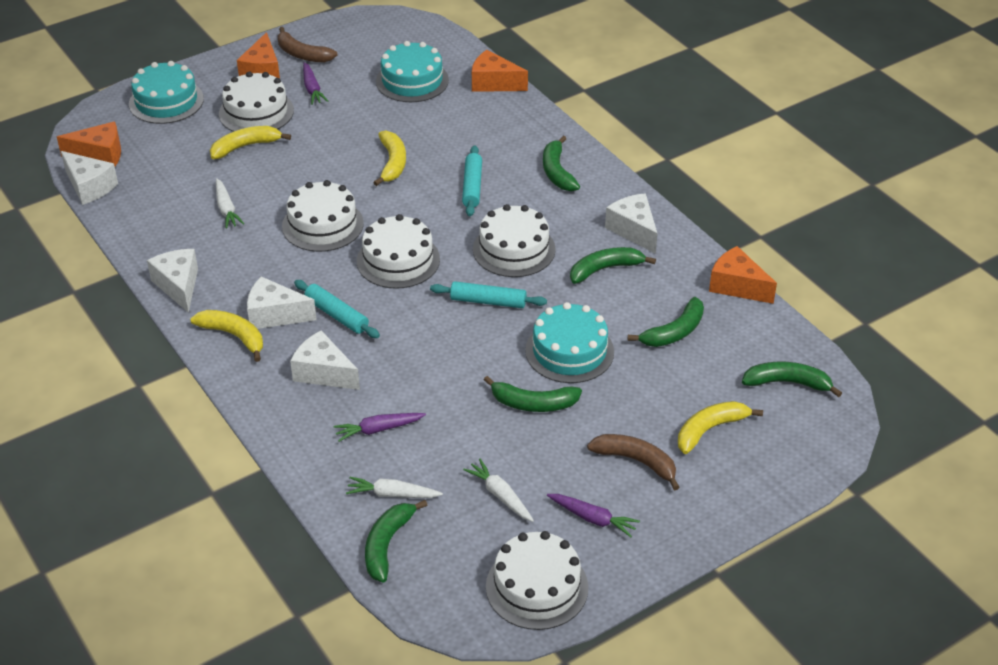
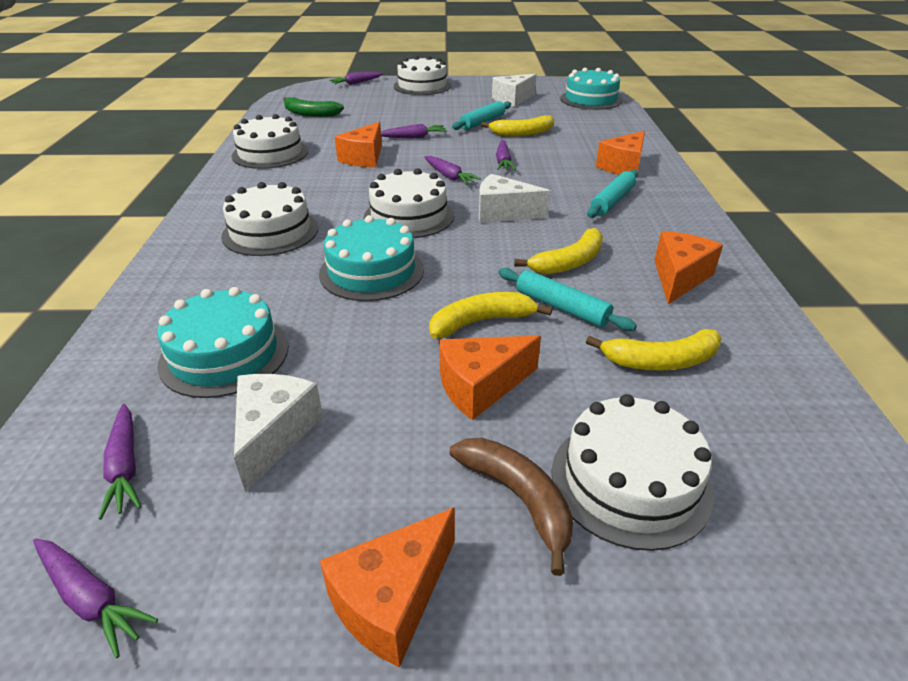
brown banana: 2 -> 1
green banana: 6 -> 1
orange cheese: 4 -> 5
purple carrot: 3 -> 6
white carrot: 3 -> 0
white cheese: 5 -> 3

